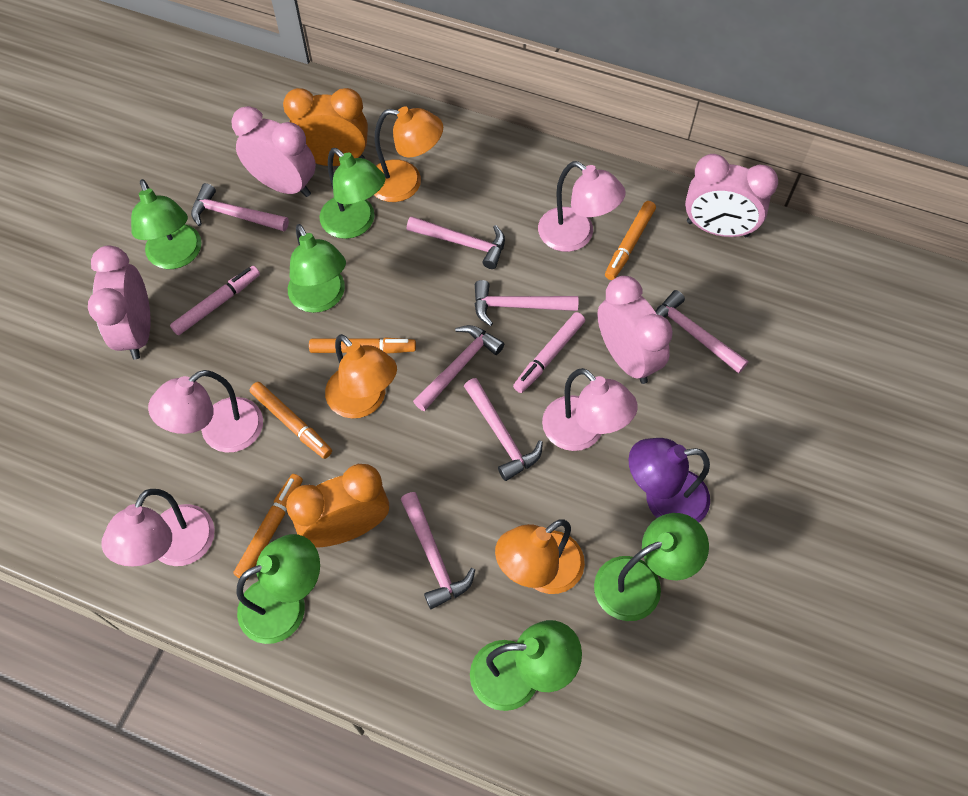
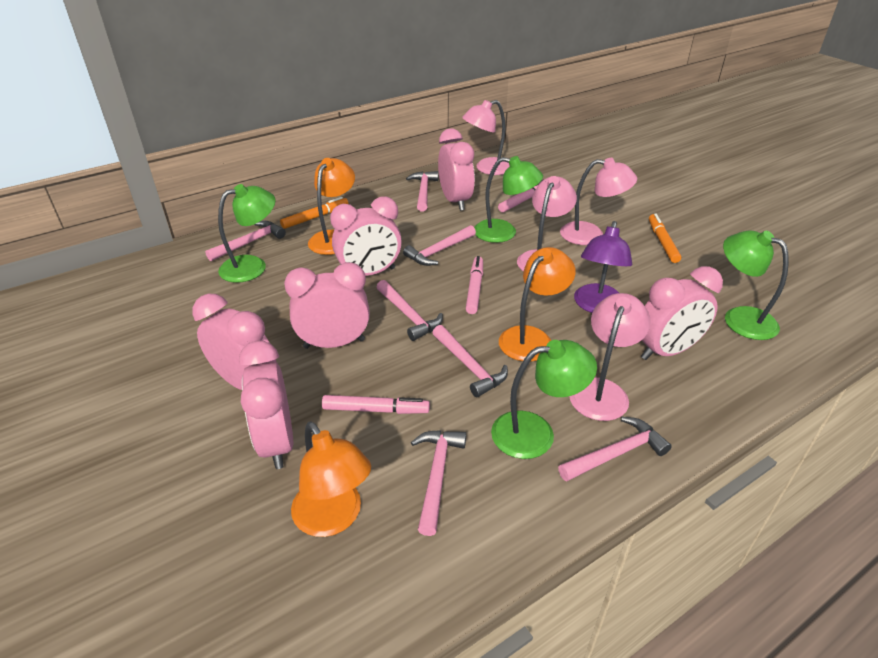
green lamp: 6 -> 4
orange clock: 2 -> 0
orange marker: 4 -> 2
pink clock: 4 -> 6
pink marker: 2 -> 3

